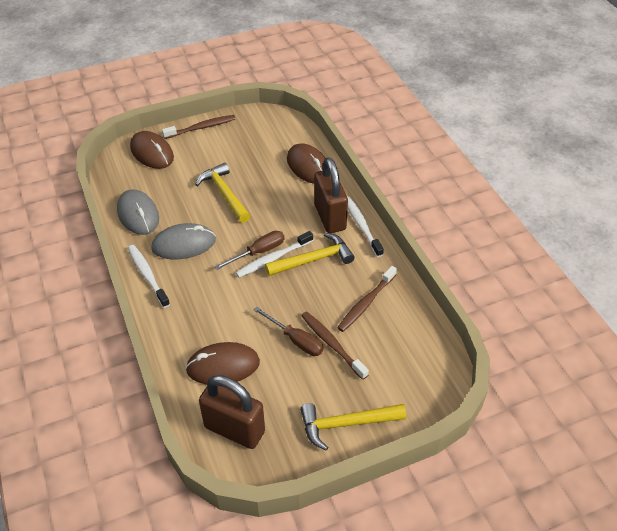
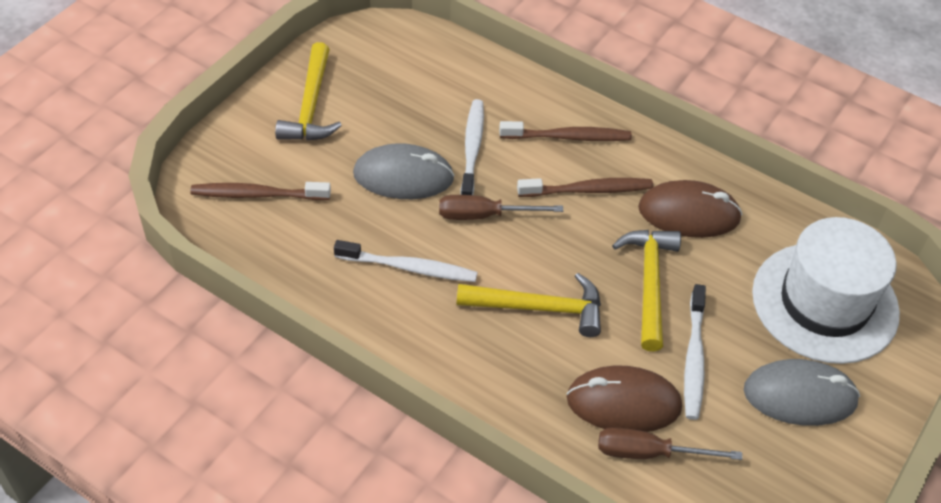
brown mouse: 3 -> 2
brown padlock: 2 -> 0
white hat: 0 -> 1

